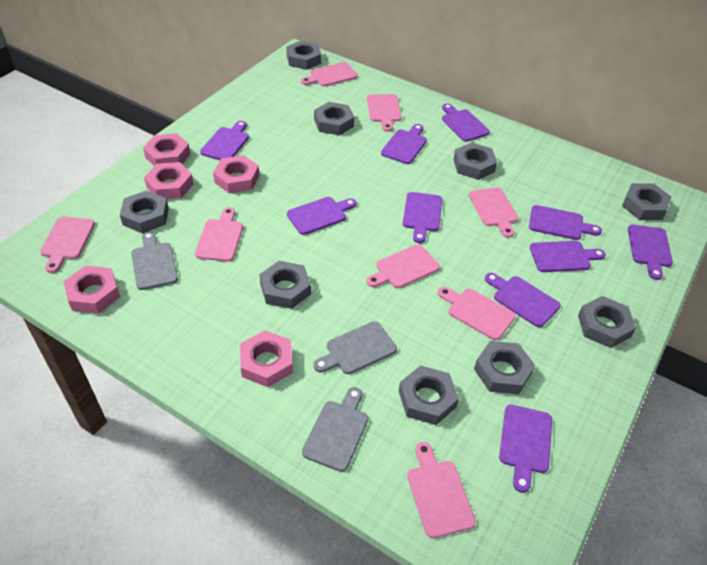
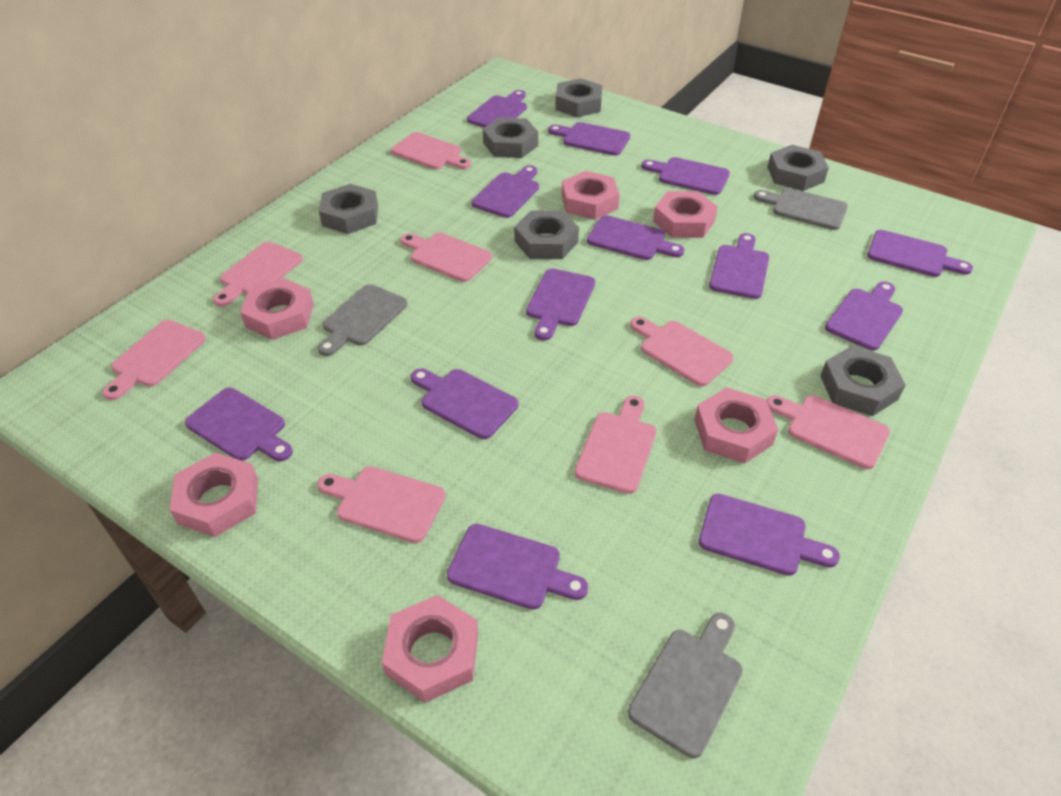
grey nut: 9 -> 6
pink nut: 5 -> 6
purple cutting board: 10 -> 13

